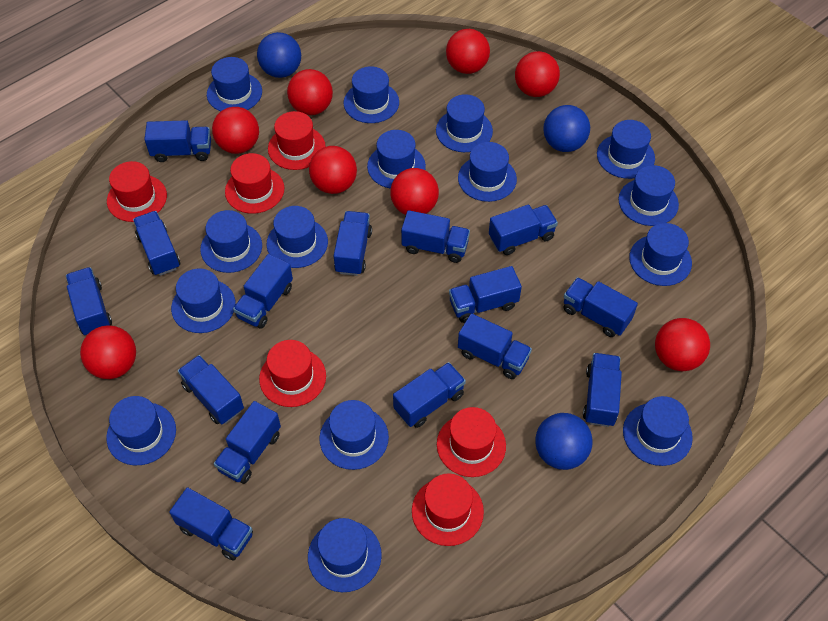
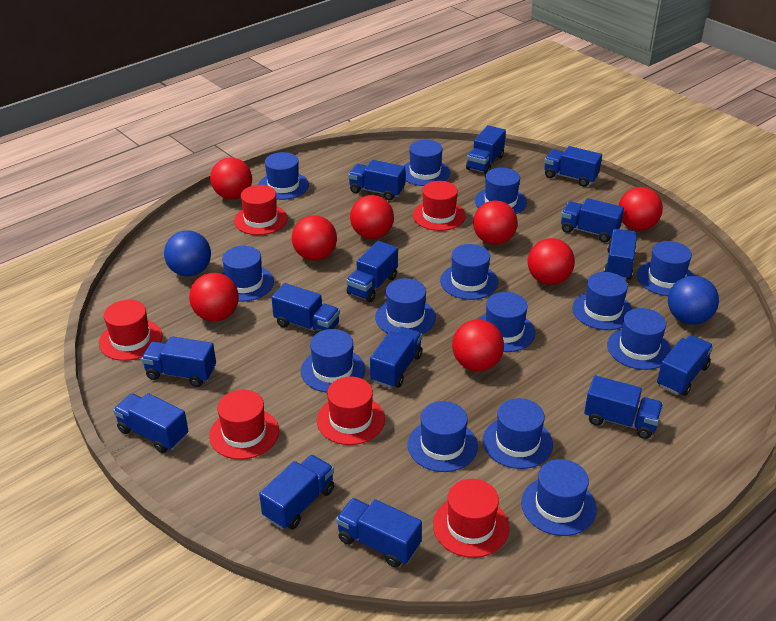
blue ball: 3 -> 2
blue hat: 15 -> 14
blue truck: 15 -> 14

